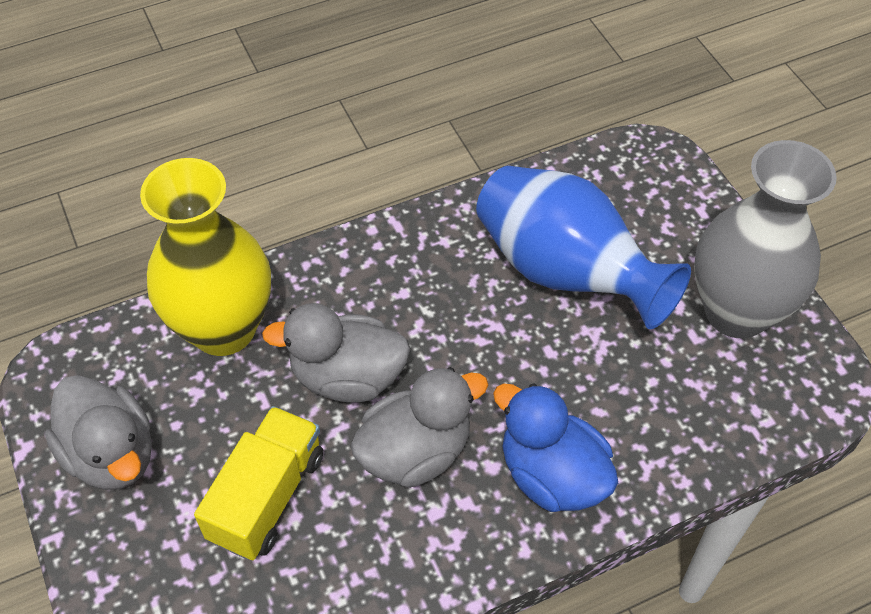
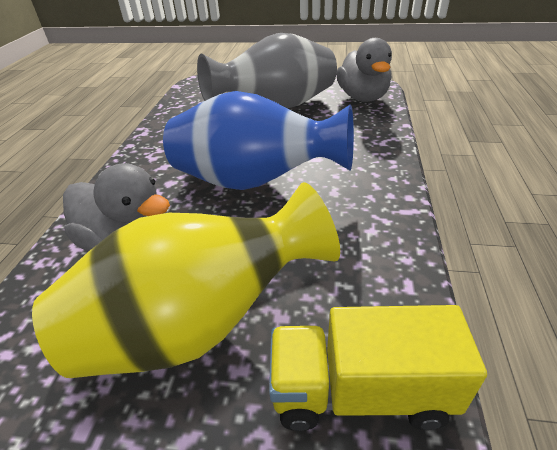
blue duck: 1 -> 0
grey duck: 3 -> 2

